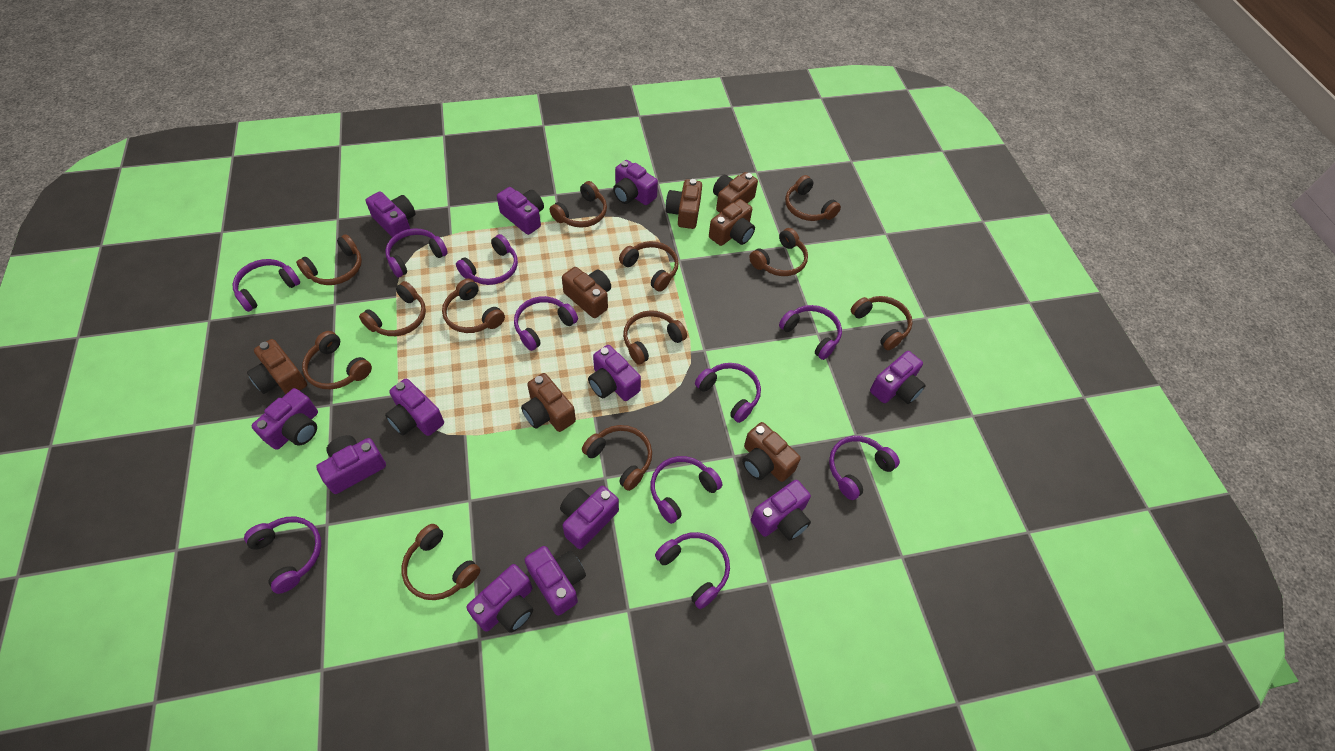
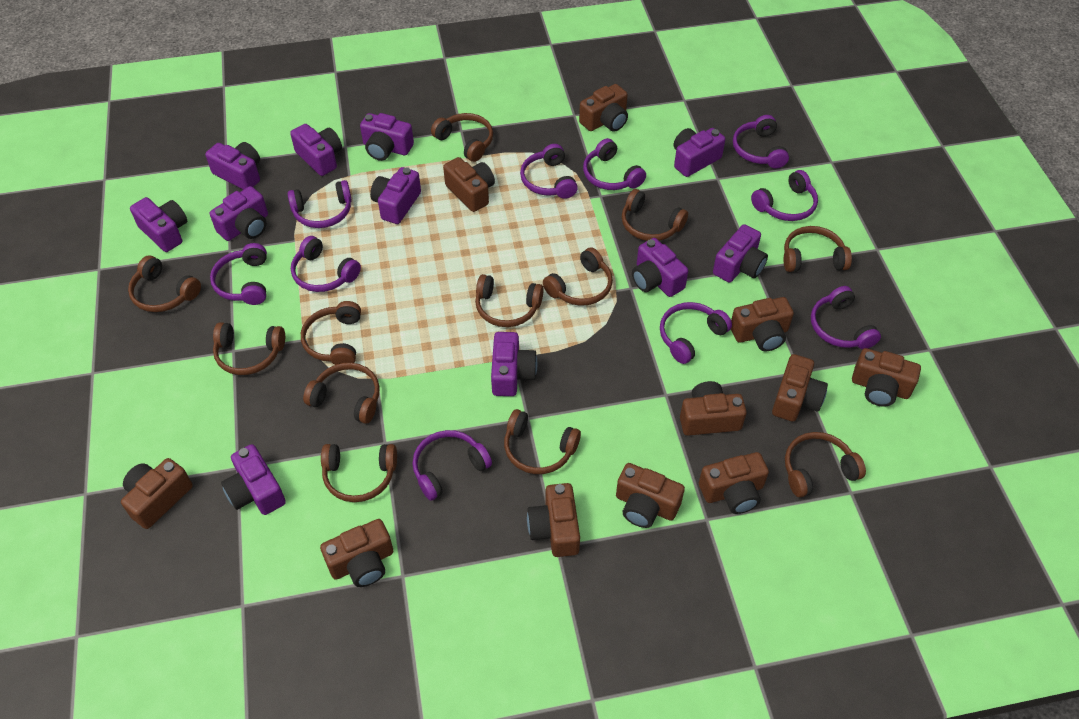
brown camera: 7 -> 11
purple camera: 12 -> 11

